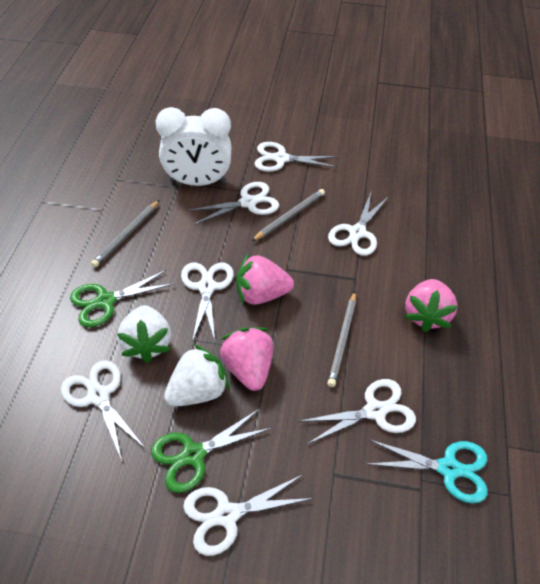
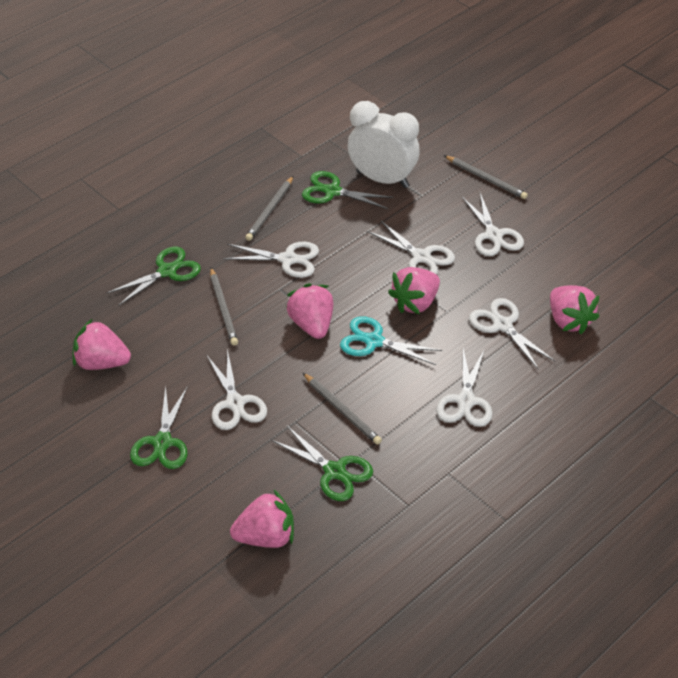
green scissors: 2 -> 4
grey pencil: 3 -> 4
pink strawberry: 3 -> 5
white scissors: 7 -> 6
white strawberry: 2 -> 0

